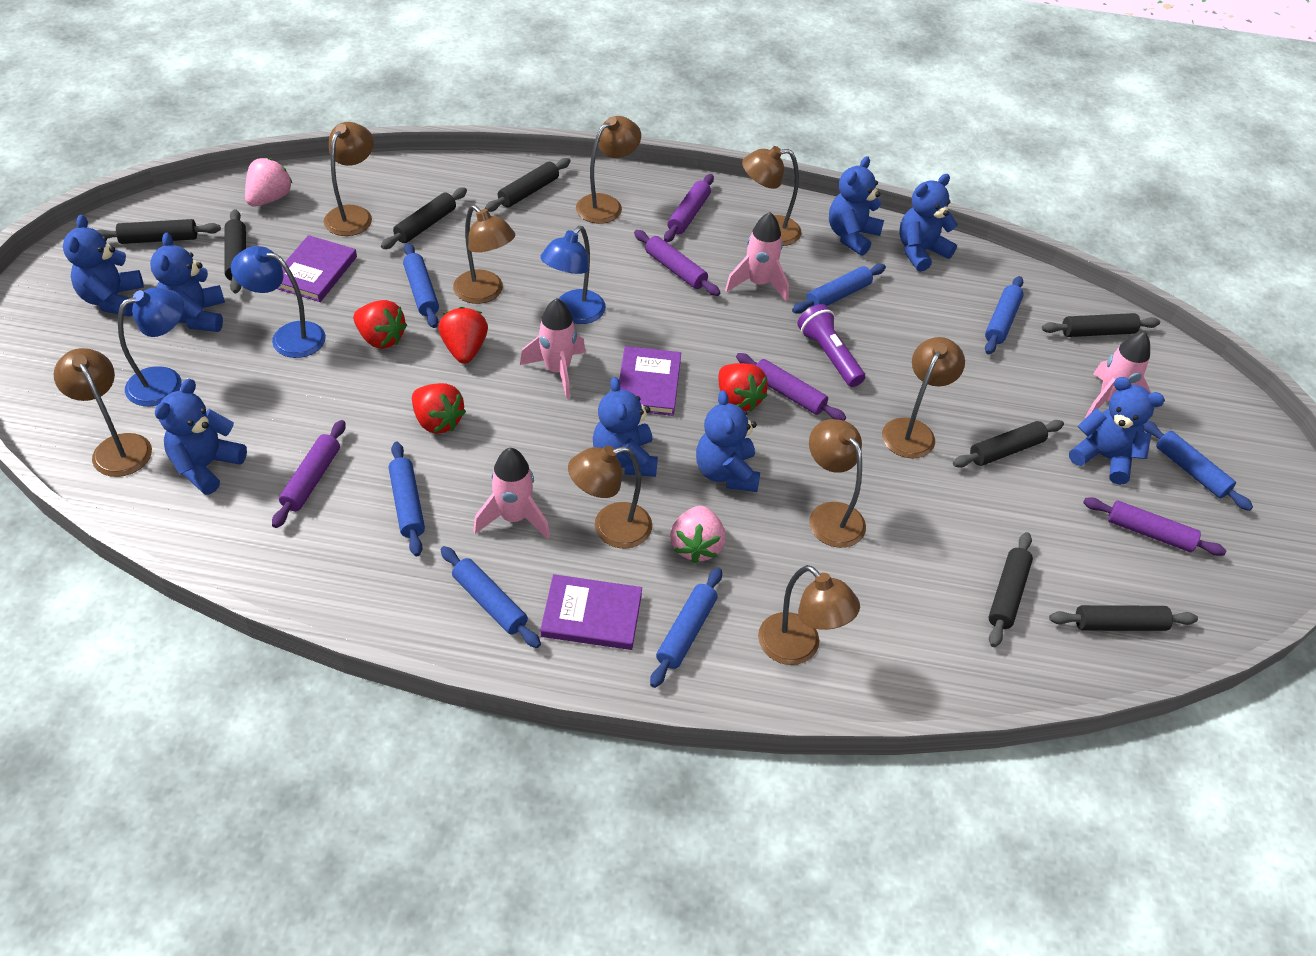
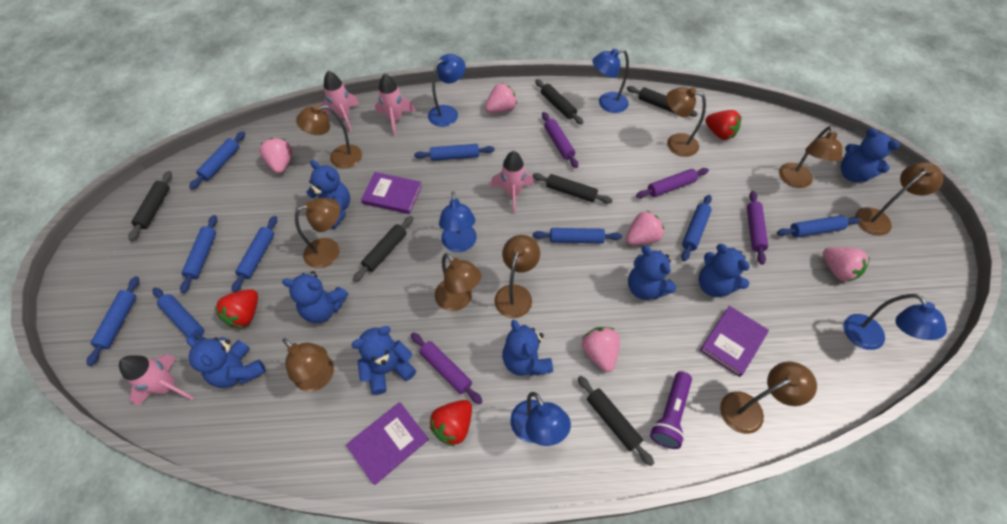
black rolling pin: 8 -> 6
blue lamp: 3 -> 5
blue rolling pin: 7 -> 9
pink strawberry: 2 -> 5
purple rolling pin: 5 -> 4
red strawberry: 4 -> 3

